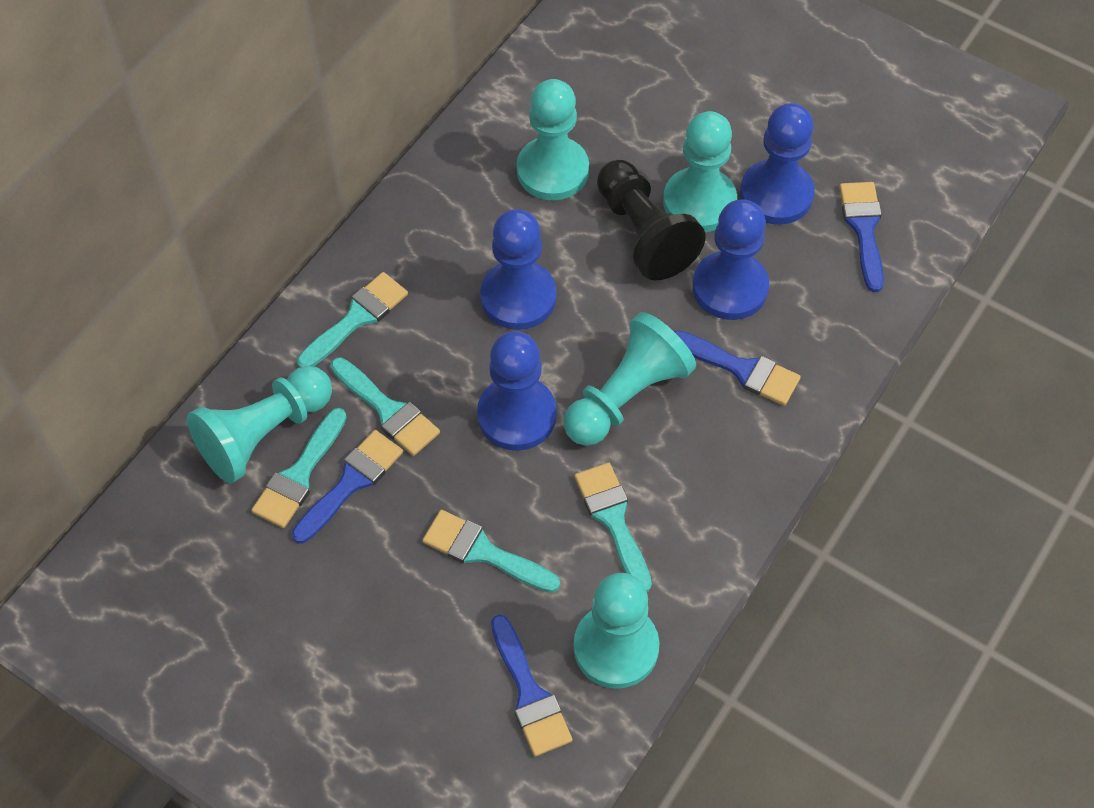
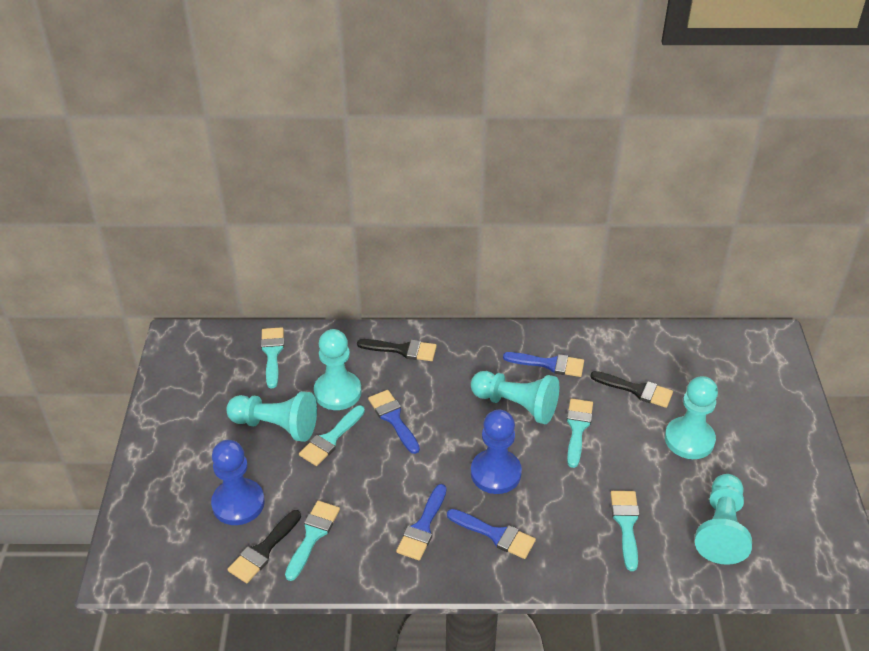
black brush: 0 -> 3
black pawn: 1 -> 0
blue pawn: 4 -> 2

